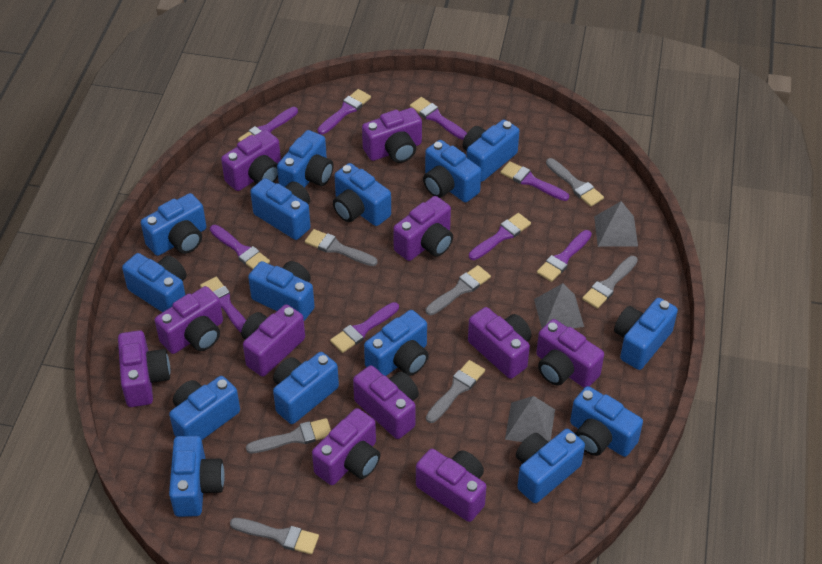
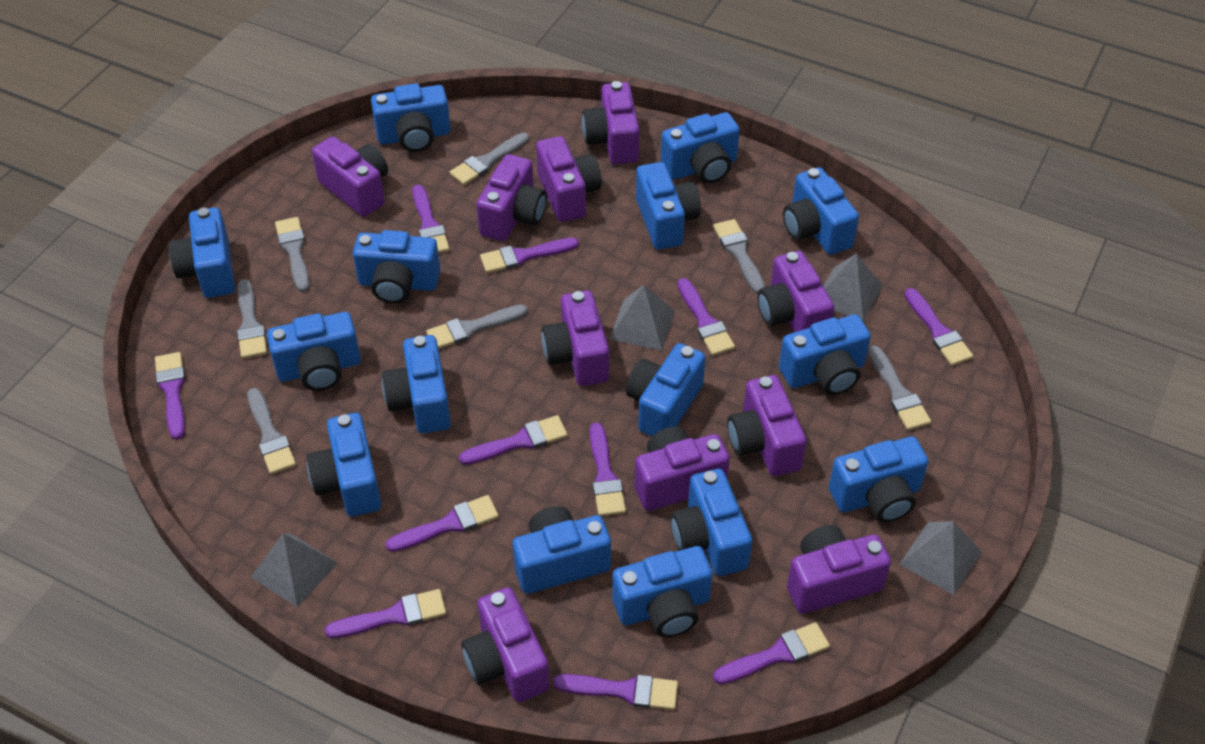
grey pyramid: 3 -> 4
purple brush: 9 -> 11
purple camera: 11 -> 10

